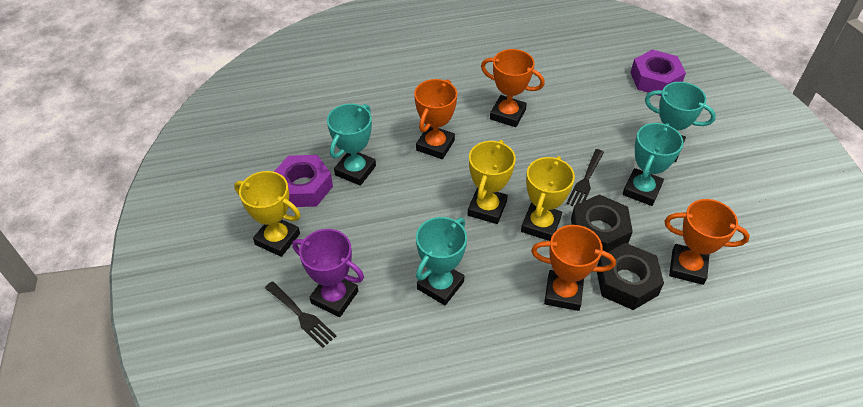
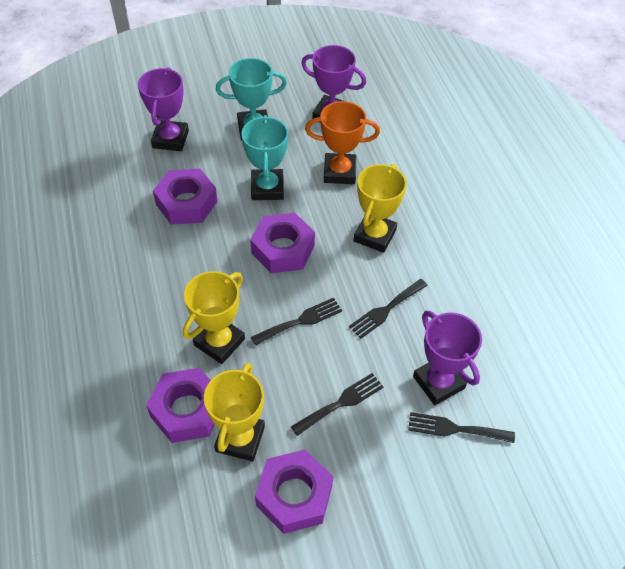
black fork: 2 -> 4
black nut: 2 -> 0
orange trophy: 4 -> 1
purple nut: 2 -> 4
purple trophy: 1 -> 3
turquoise trophy: 4 -> 2

